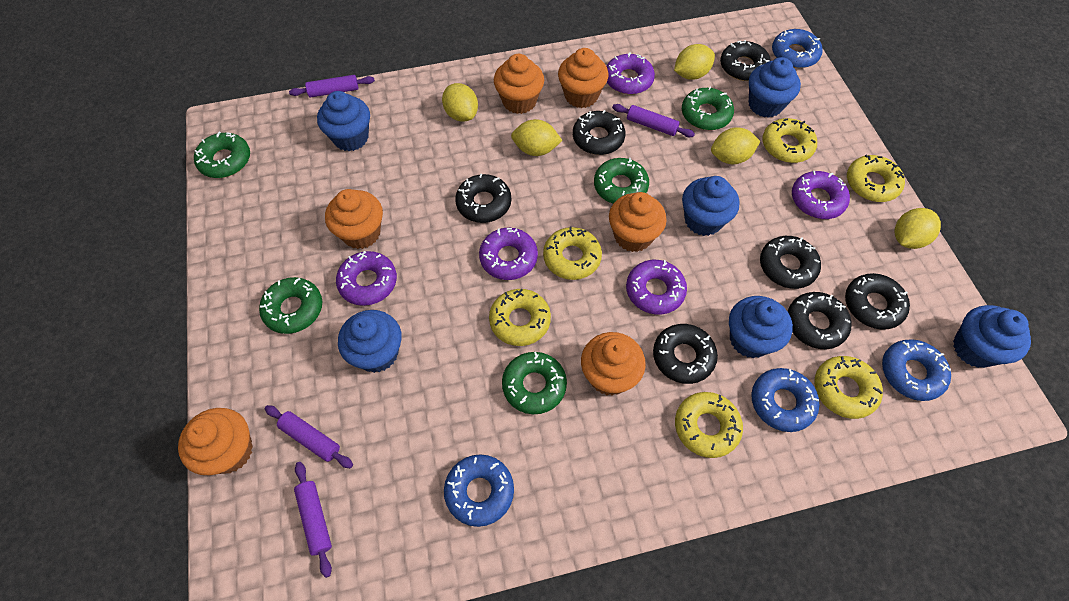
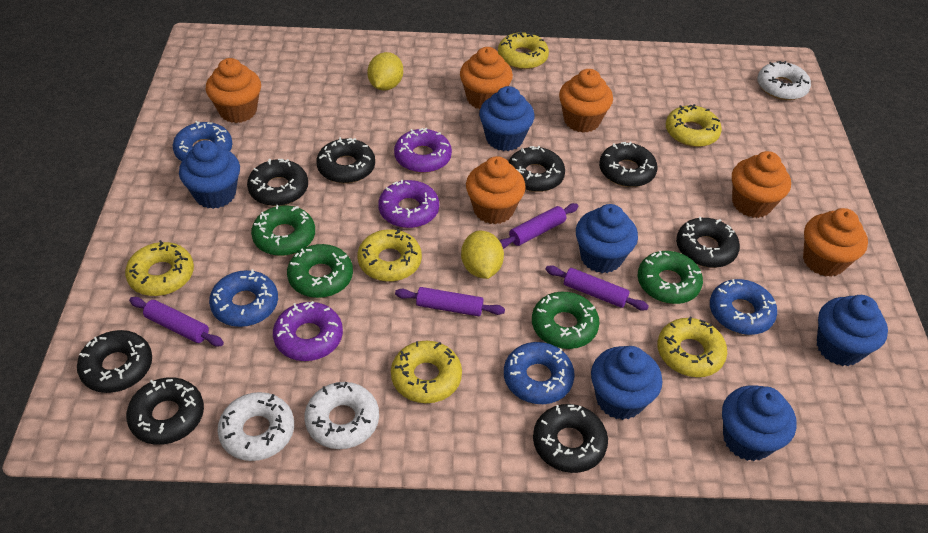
black donut: 7 -> 8
green donut: 5 -> 4
purple donut: 5 -> 3
white donut: 0 -> 3
yellow lemon: 5 -> 2

